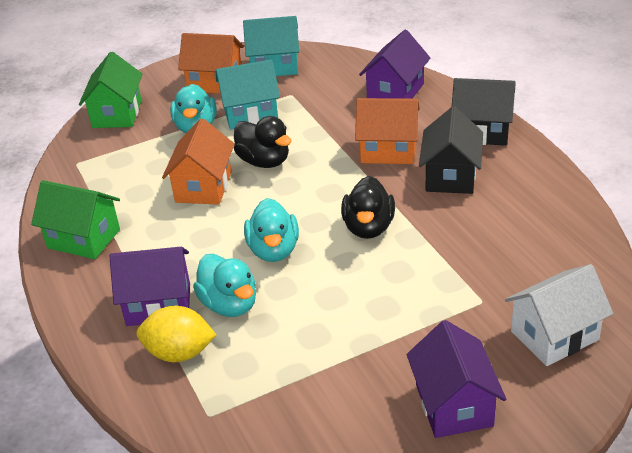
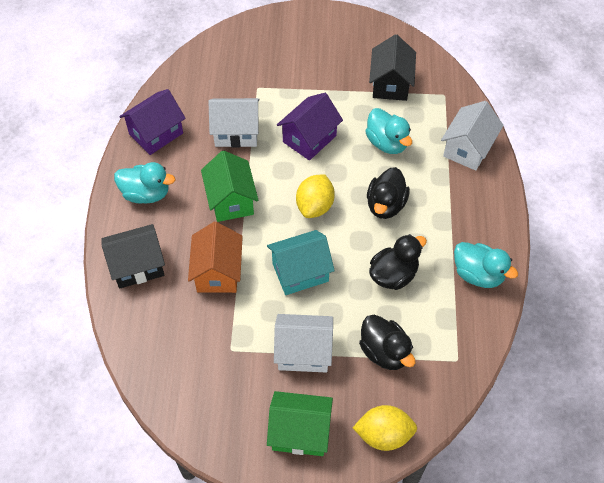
black duck: 2 -> 3
orange house: 3 -> 1
purple house: 3 -> 2
turquoise house: 2 -> 1
white house: 1 -> 3
yellow lemon: 1 -> 2

